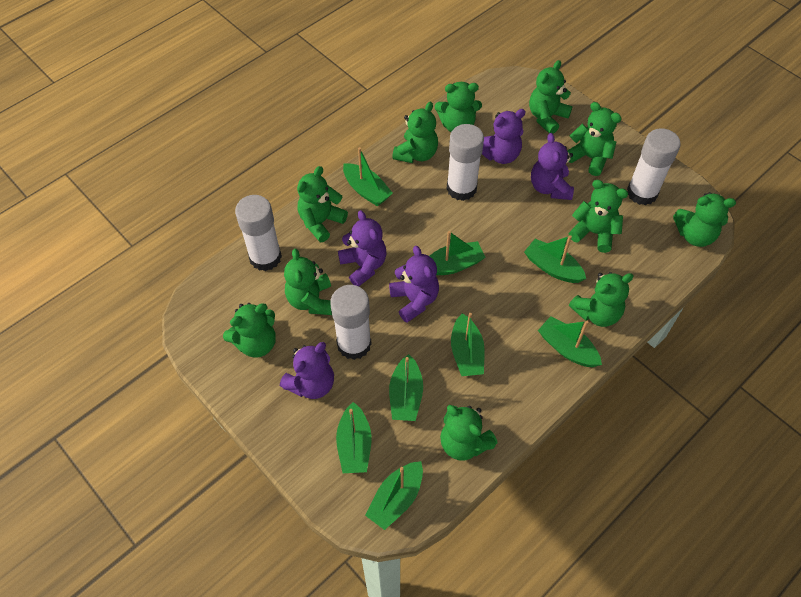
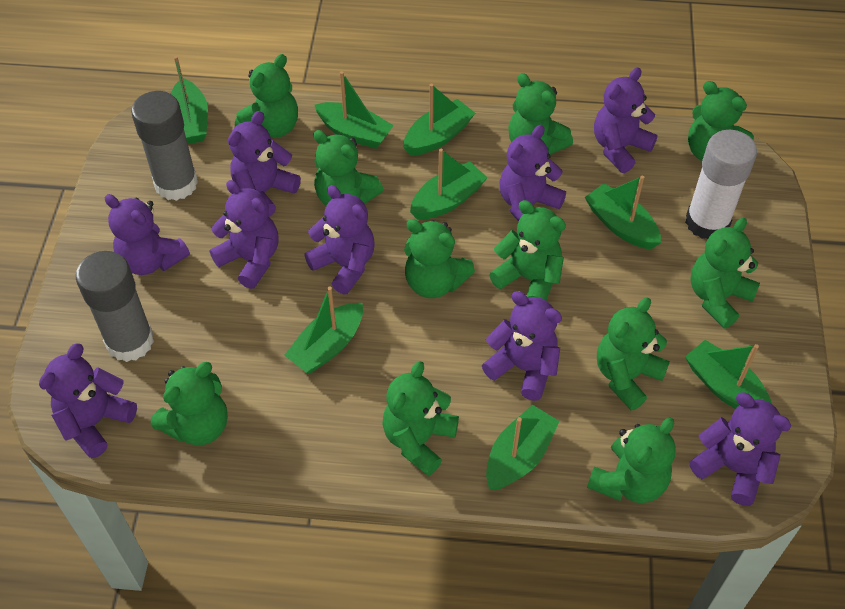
grey glue stick: 0 -> 2
purple teddy bear: 5 -> 9
white glue stick: 4 -> 1

